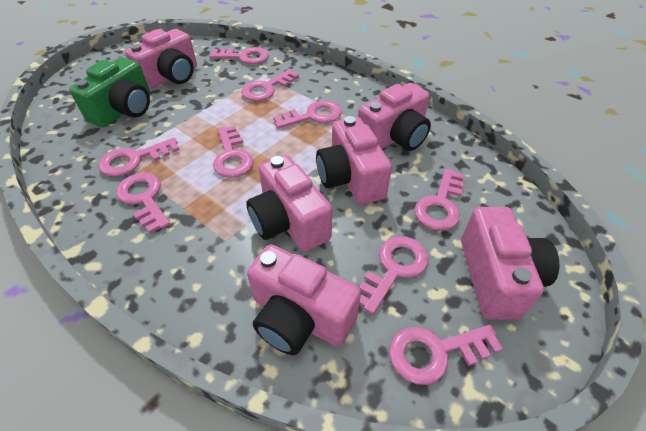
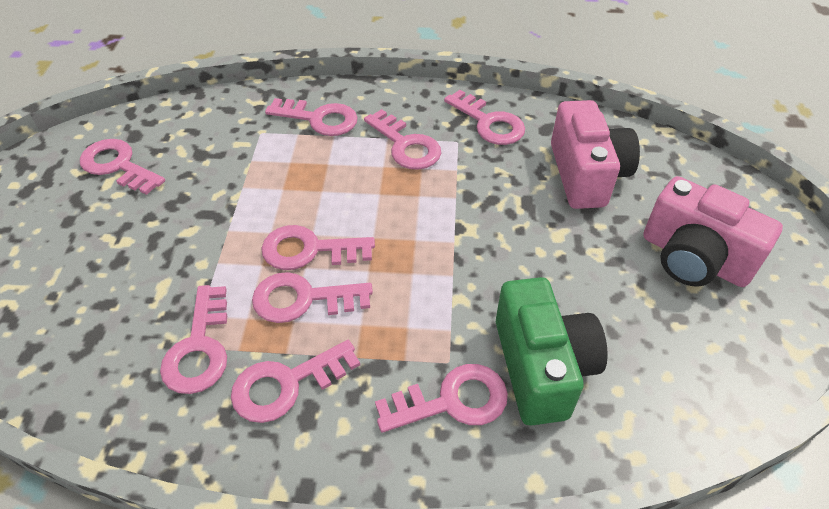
pink camera: 6 -> 2

